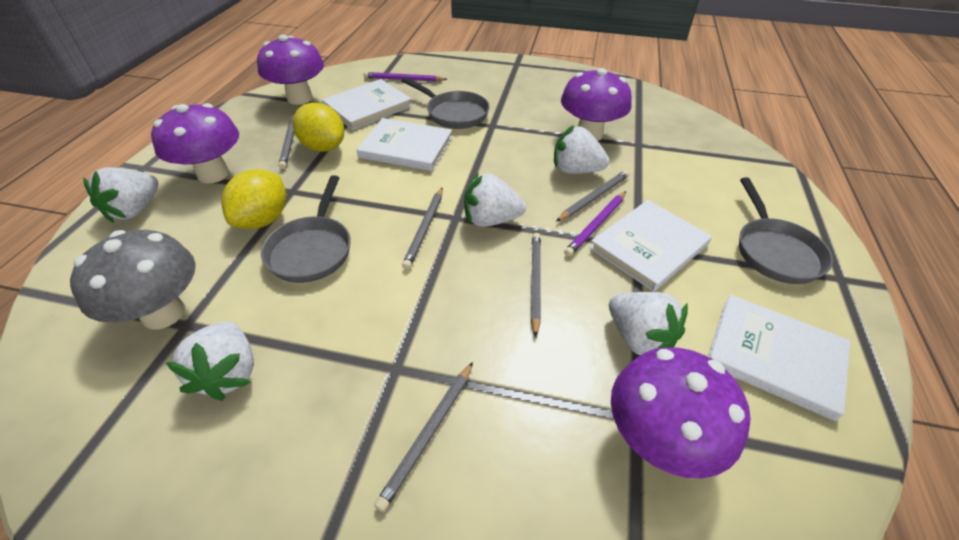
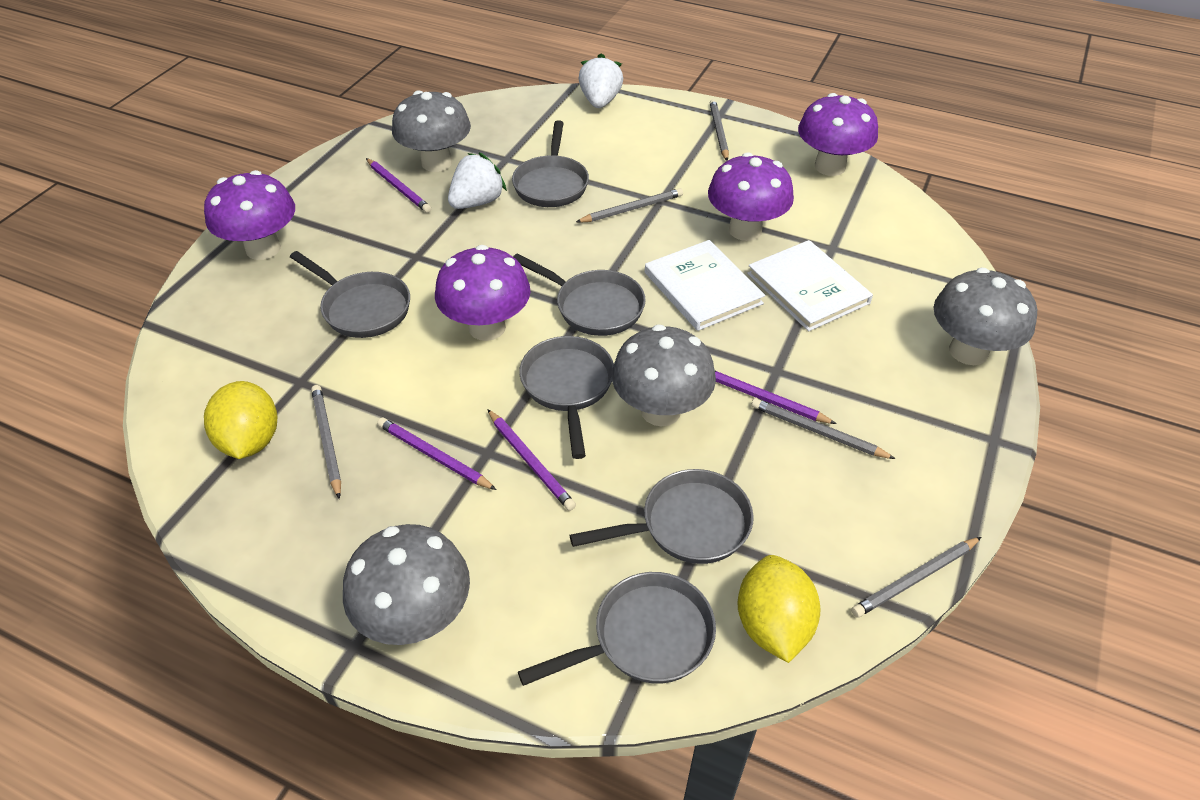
grey mushroom: 1 -> 4
grey pan: 3 -> 6
purple pencil: 2 -> 4
white book: 4 -> 2
white strawberry: 5 -> 2

